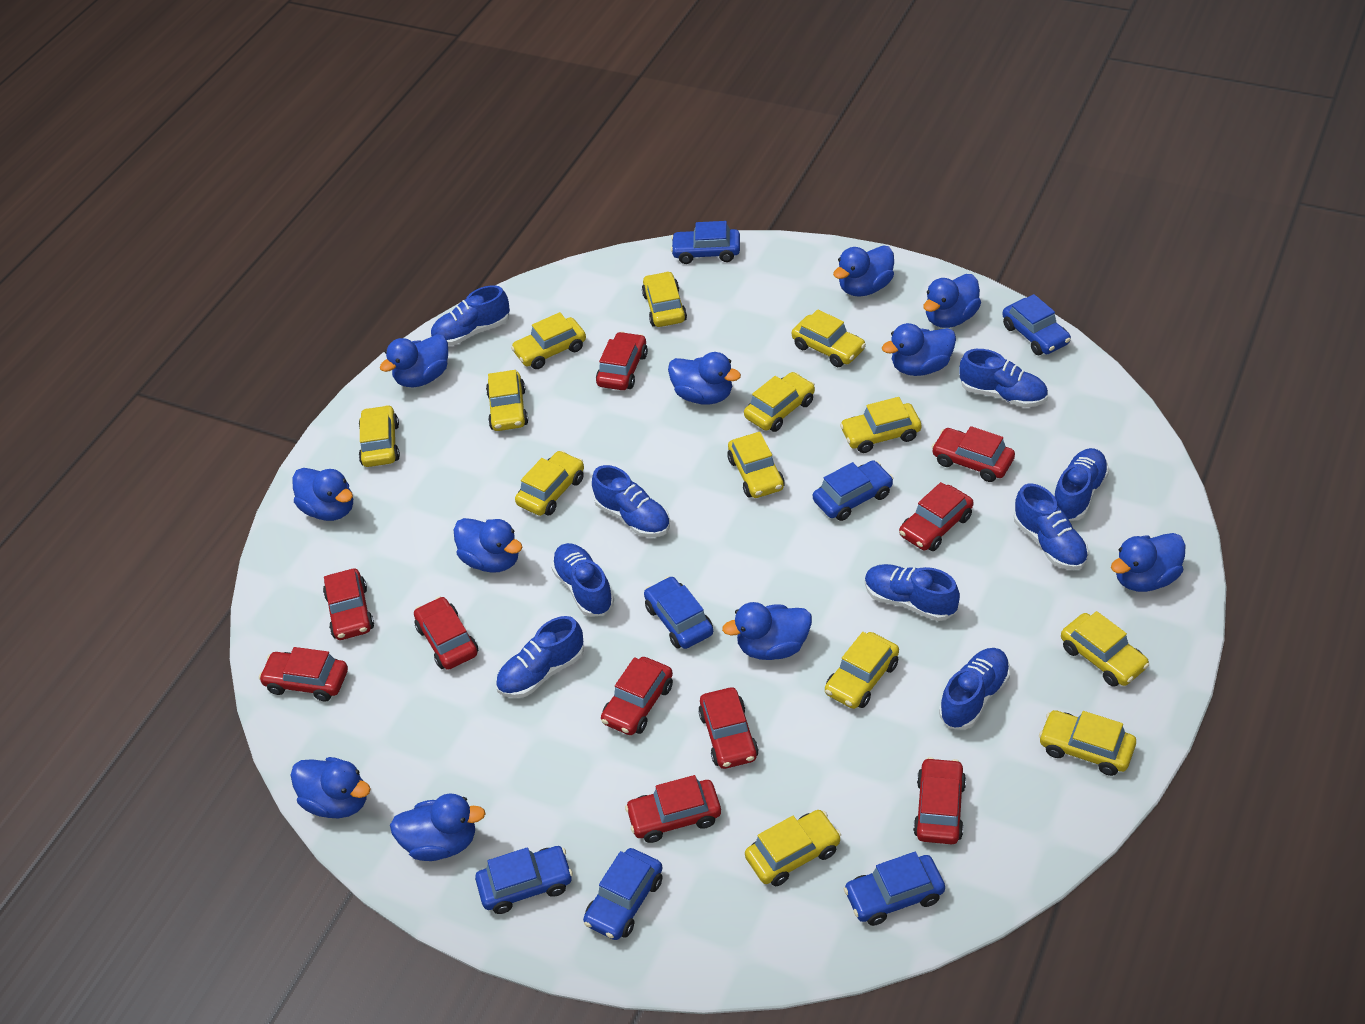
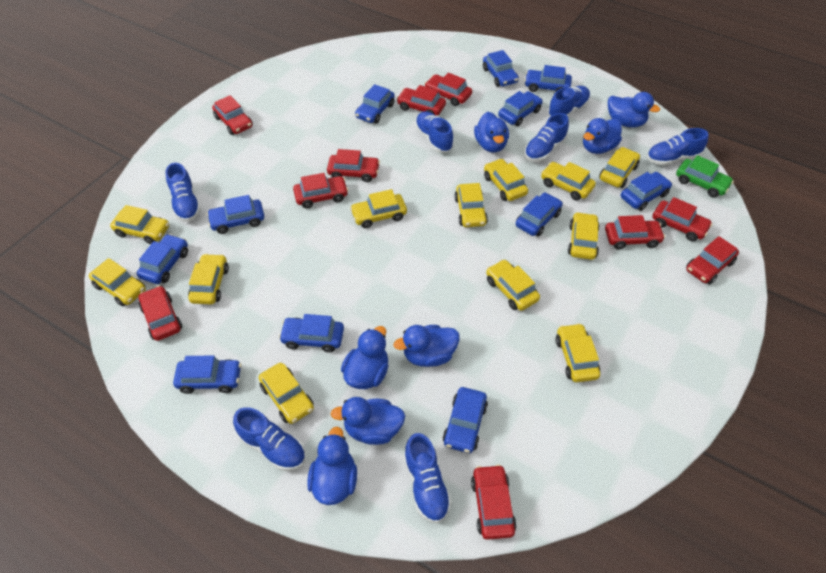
blue car: 7 -> 11
blue duck: 11 -> 7
blue shoe: 9 -> 7
green car: 0 -> 1
yellow car: 13 -> 12

